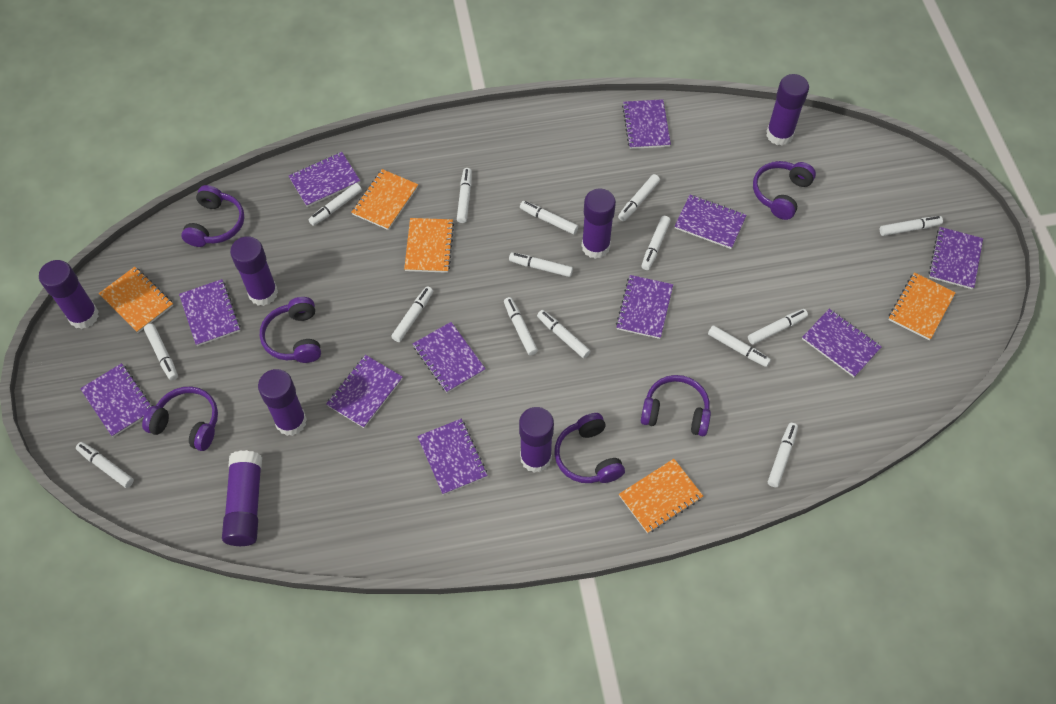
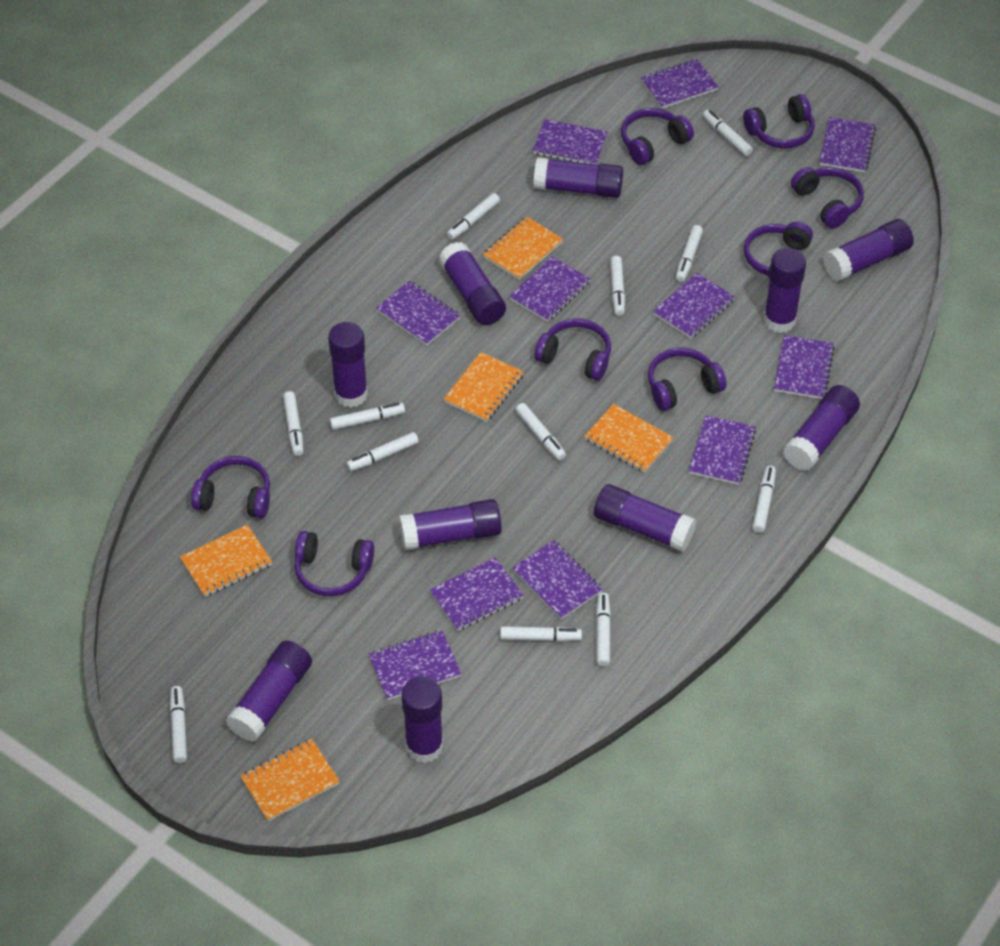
purple glue stick: 7 -> 10
purple headphones: 6 -> 8
white marker: 15 -> 12

